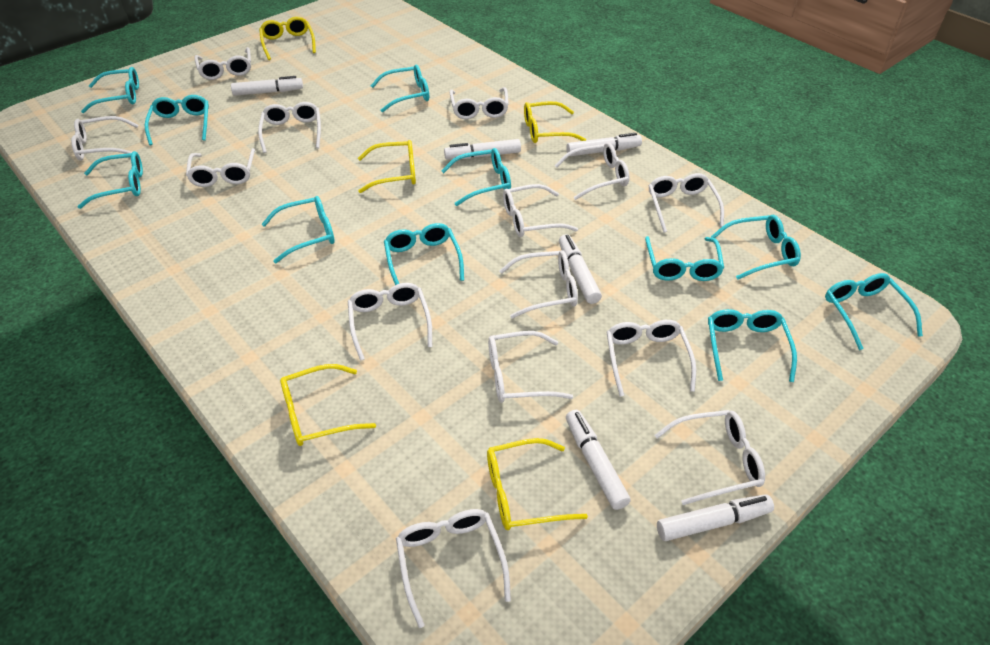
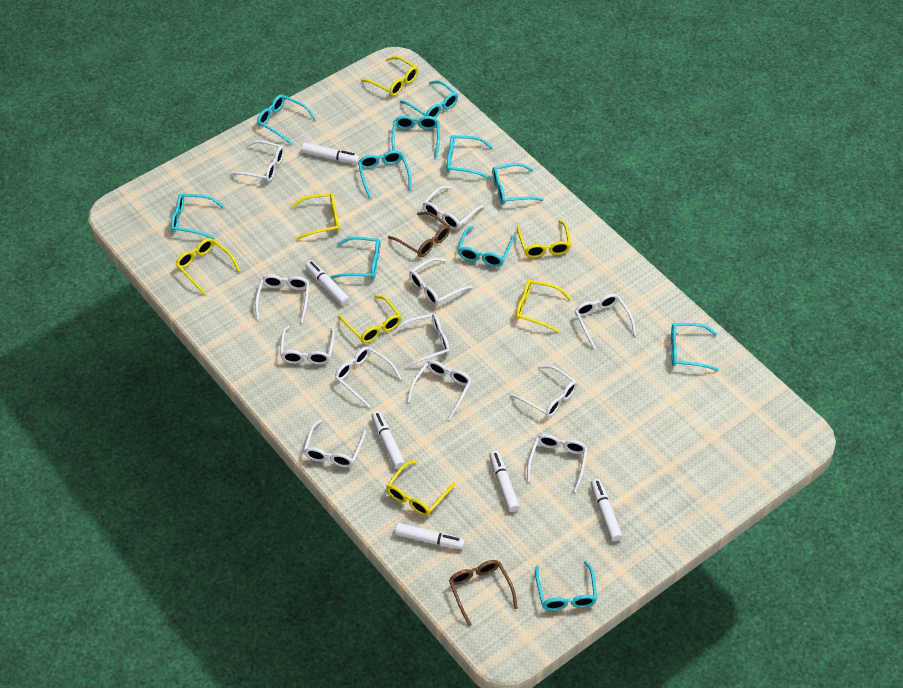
brown glasses: 0 -> 2
white glasses: 14 -> 12
yellow glasses: 5 -> 7

